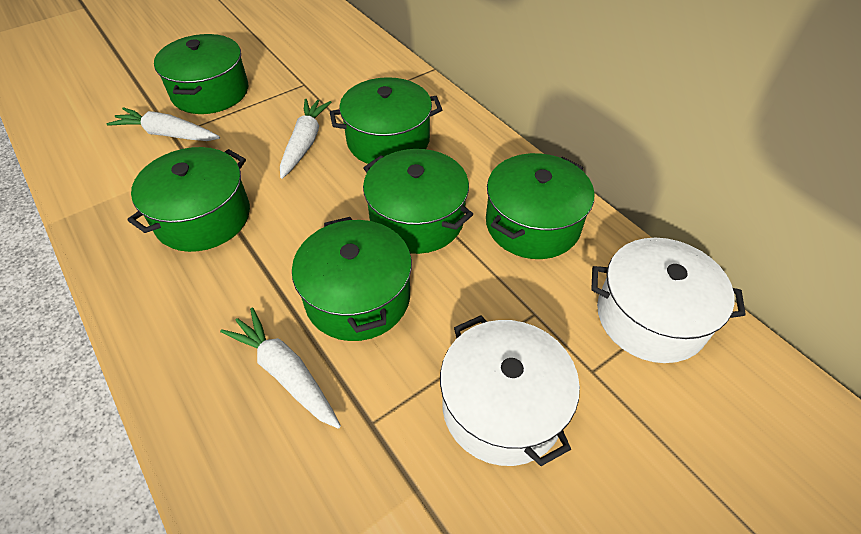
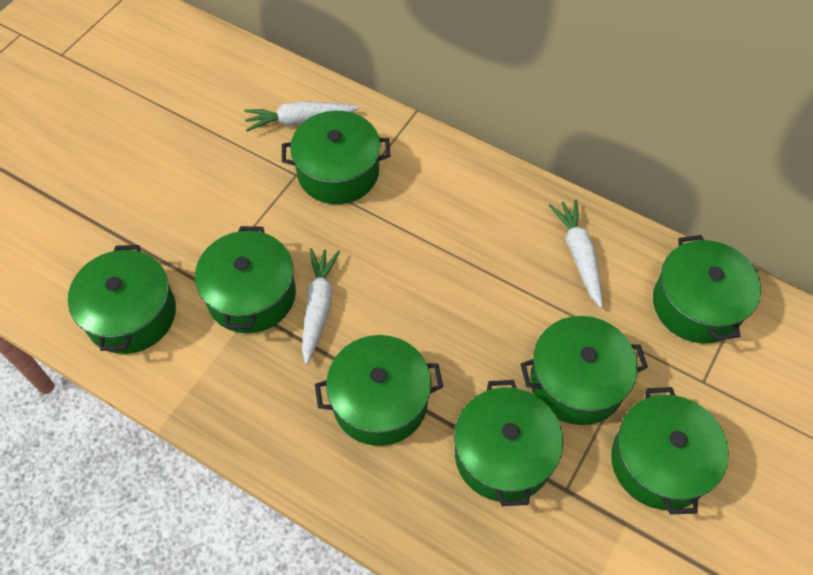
green pot: 6 -> 8
white pot: 2 -> 0

